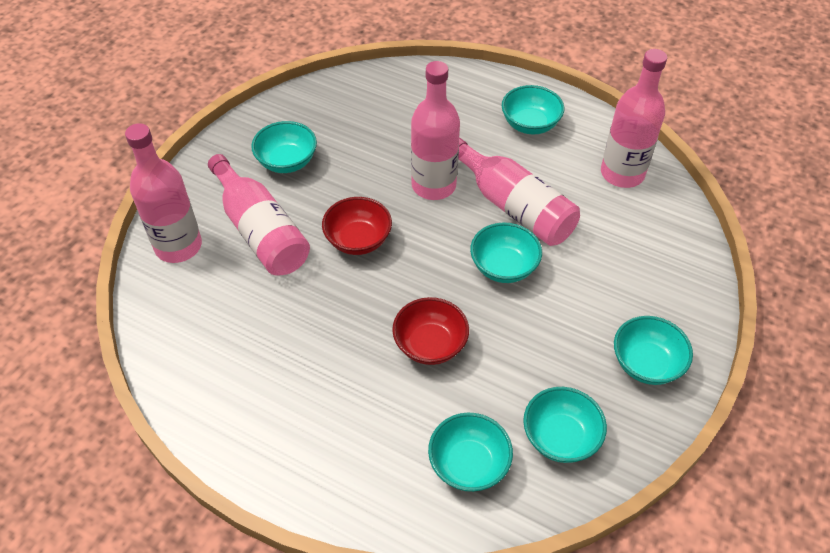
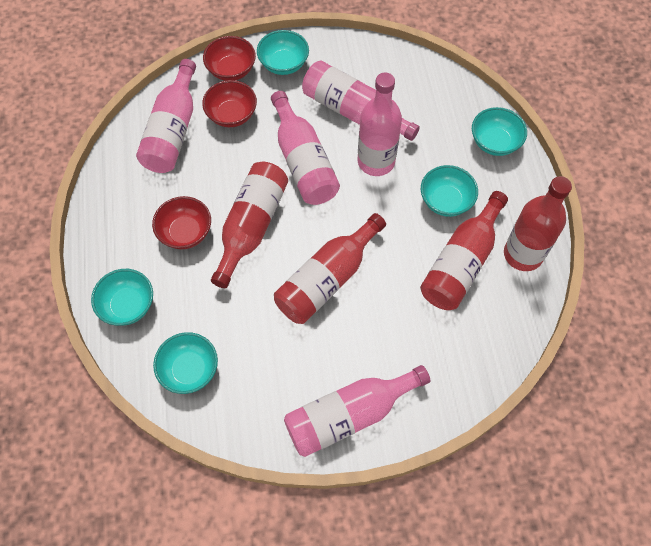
red bottle: 0 -> 4
red bowl: 2 -> 3
turquoise bowl: 6 -> 5

